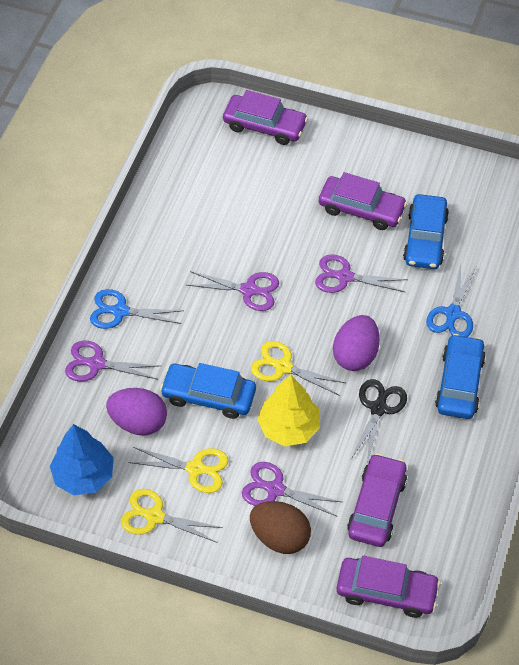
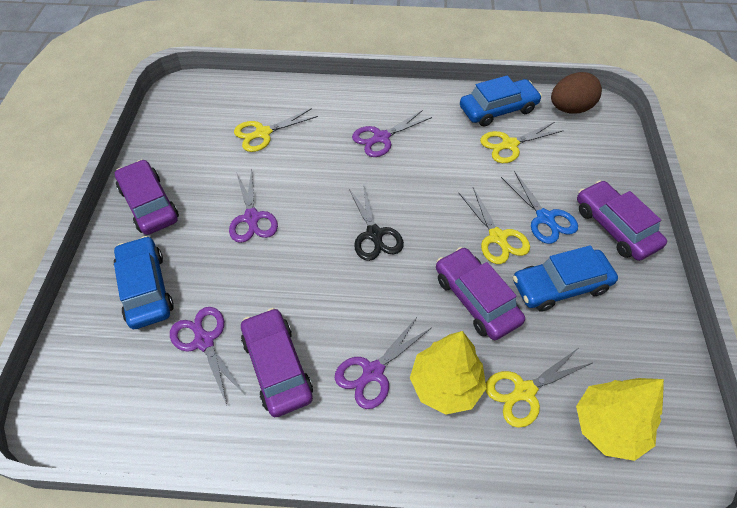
blue scissors: 2 -> 1
blue tree: 1 -> 0
purple egg: 2 -> 0
yellow scissors: 3 -> 4
yellow tree: 1 -> 2

